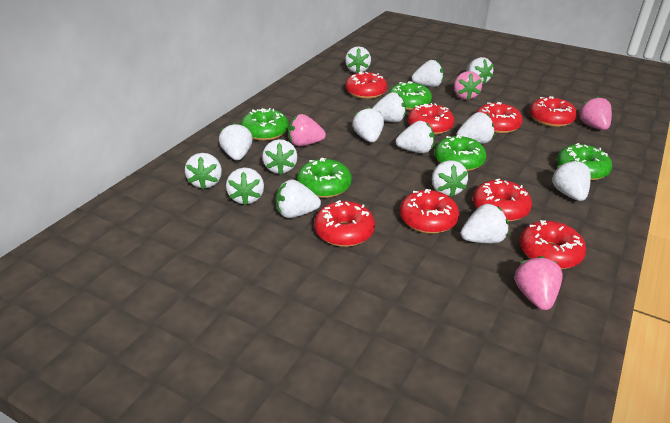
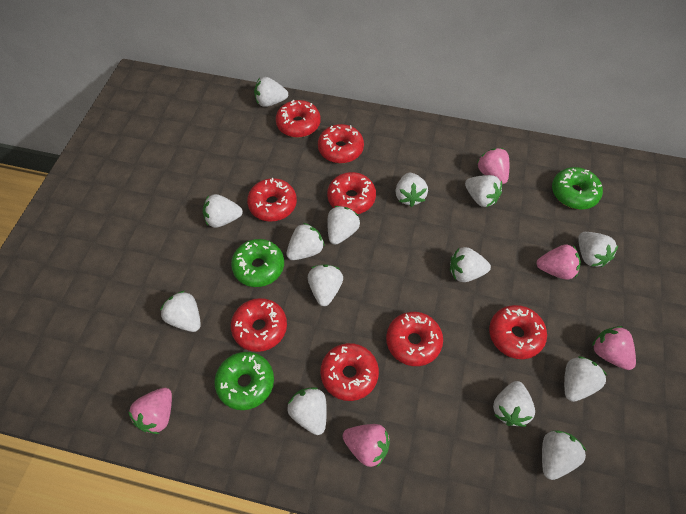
green donut: 5 -> 3
pink strawberry: 4 -> 5
white strawberry: 15 -> 14

